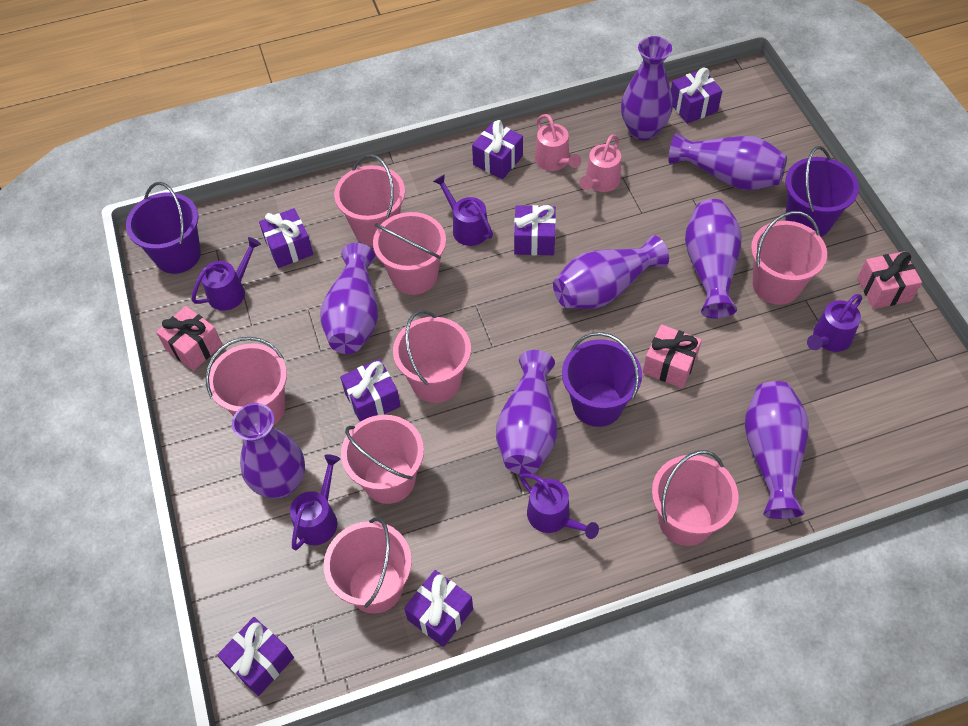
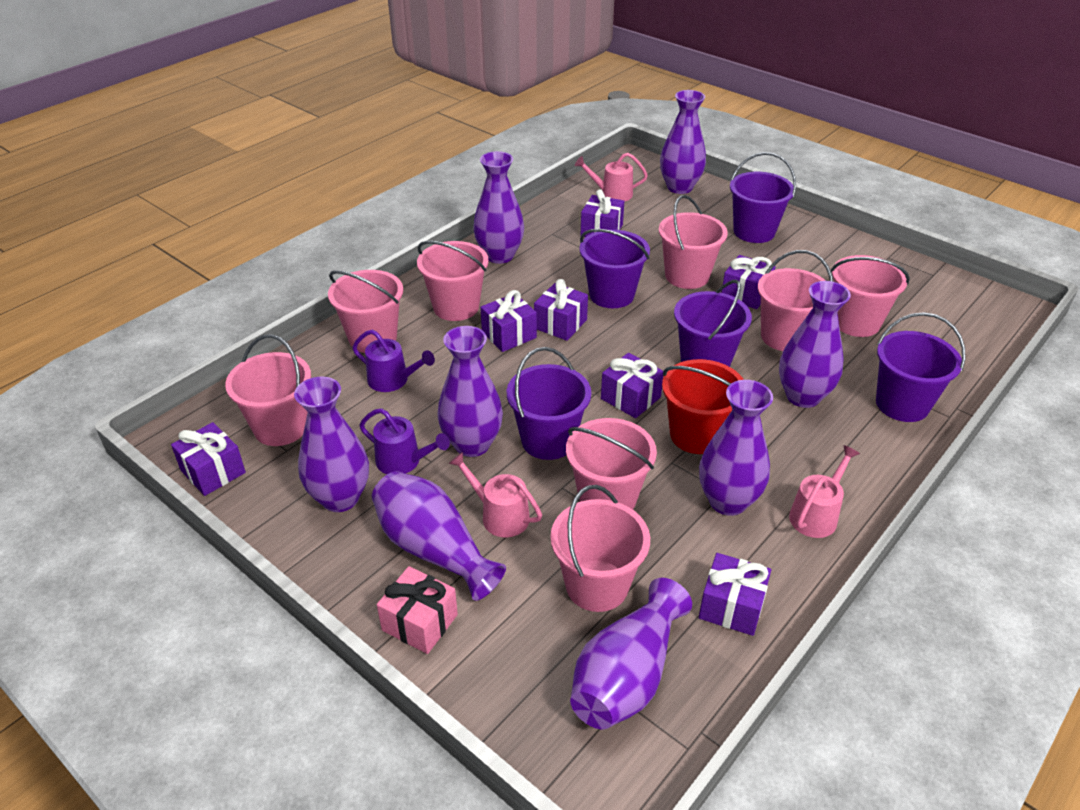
pink gift: 3 -> 1
pink watering can: 2 -> 3
purple bucket: 3 -> 5
purple watering can: 5 -> 2
red bucket: 0 -> 1

